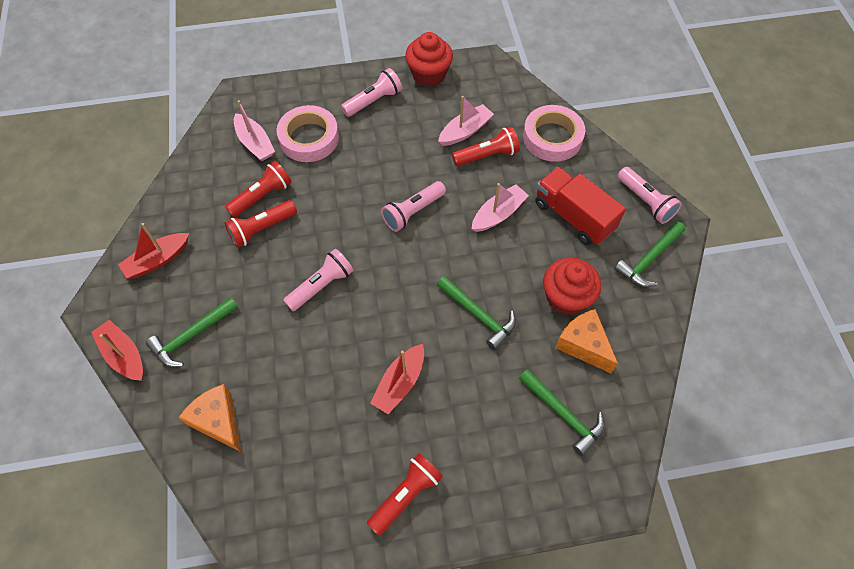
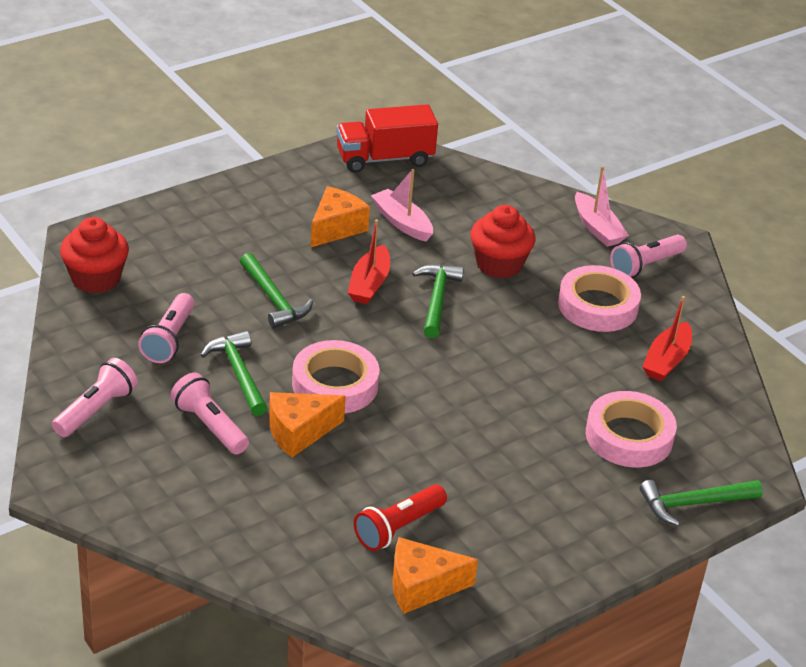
orange cheese: 2 -> 3
pink boat: 3 -> 2
pink tape: 2 -> 3
red boat: 3 -> 2
red flashlight: 4 -> 1

